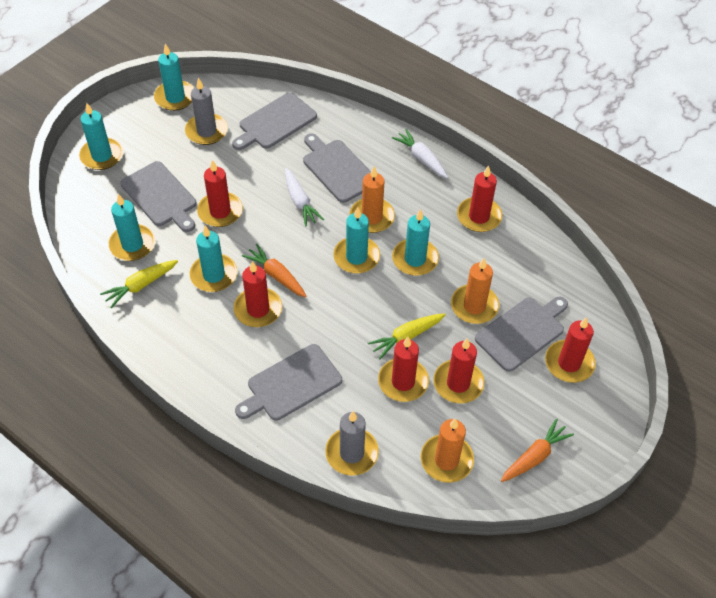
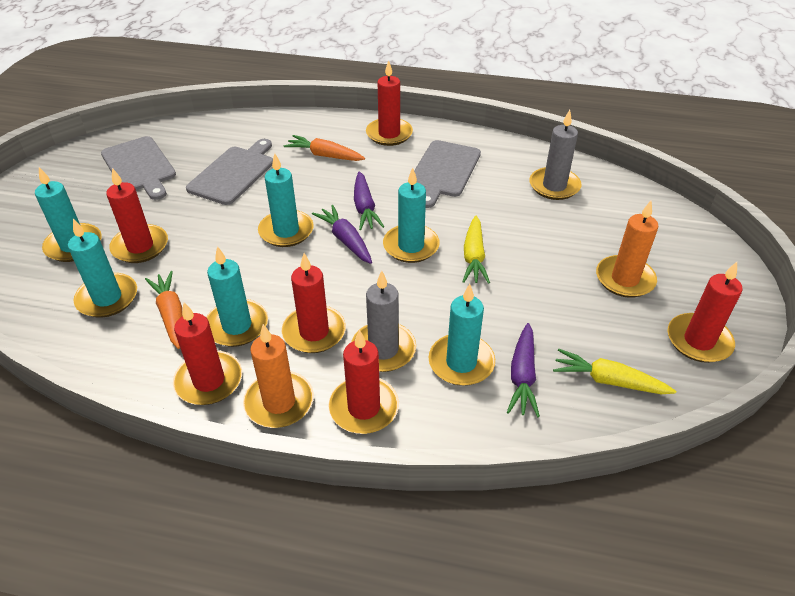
grey cutting board: 5 -> 3
orange candle: 3 -> 2
purple carrot: 0 -> 3
white carrot: 2 -> 0

